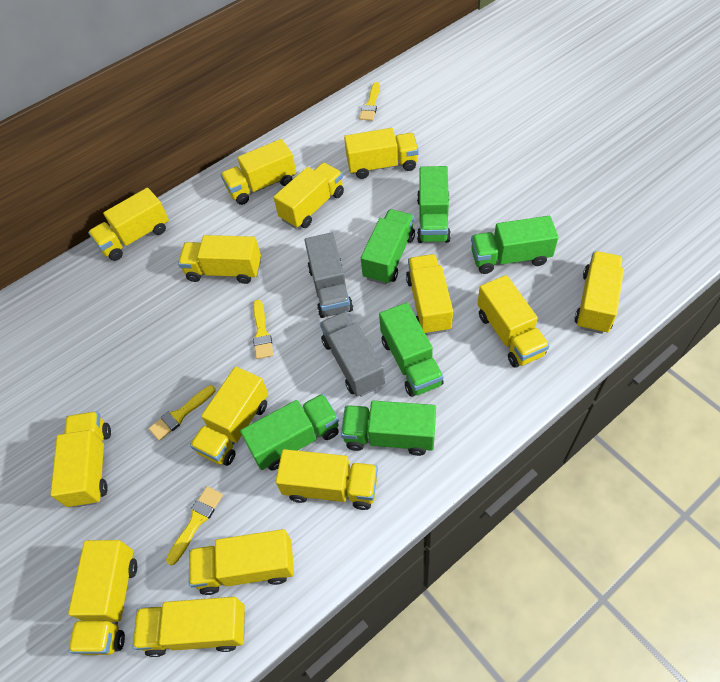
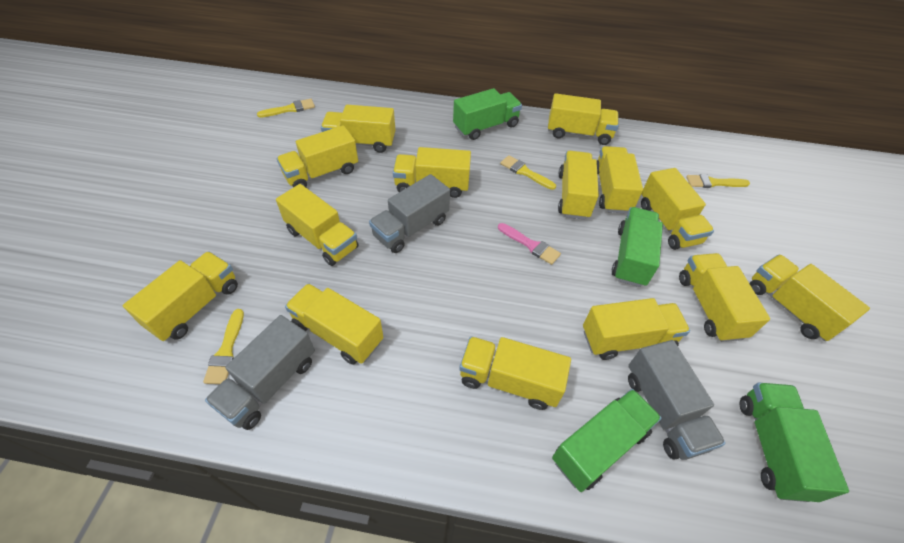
green truck: 6 -> 4
grey truck: 2 -> 3
pink brush: 0 -> 1

